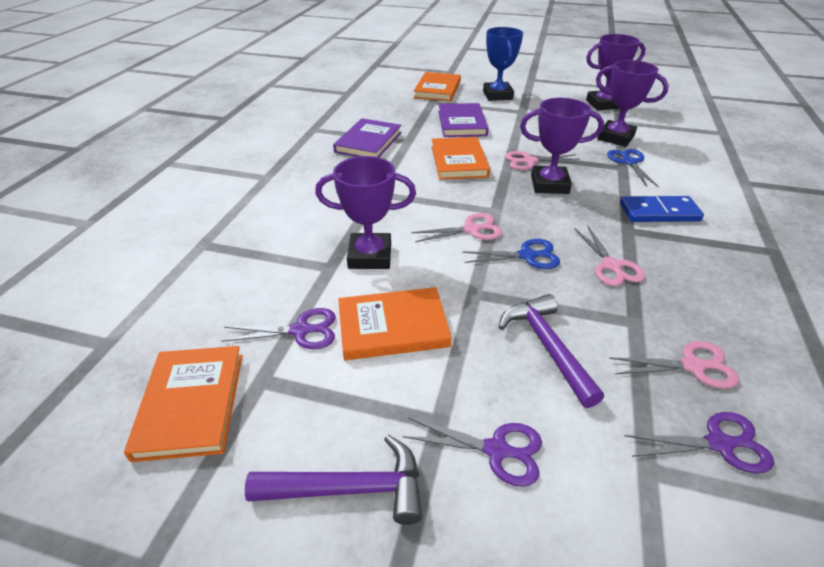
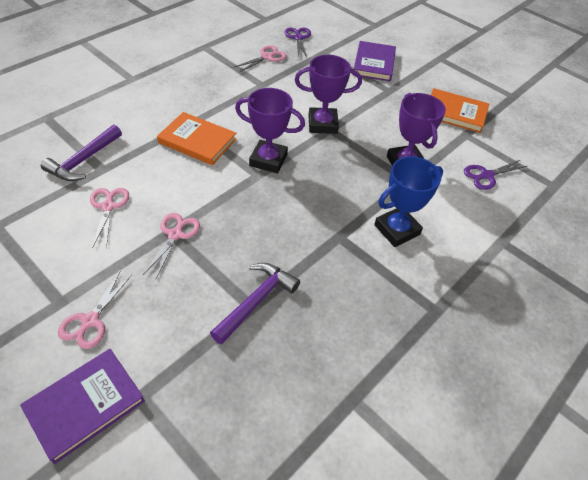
blue domino: 1 -> 0
blue scissors: 2 -> 0
orange book: 4 -> 2
purple scissors: 3 -> 2
purple trophy: 4 -> 3

